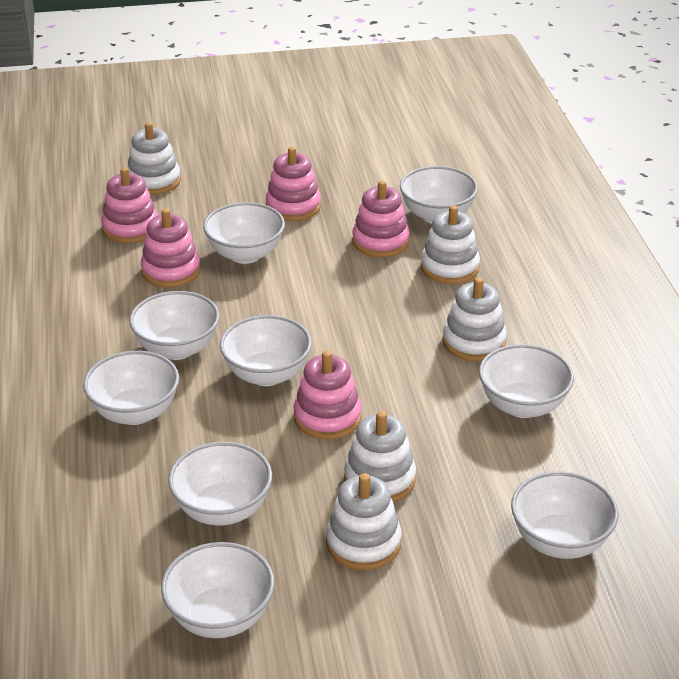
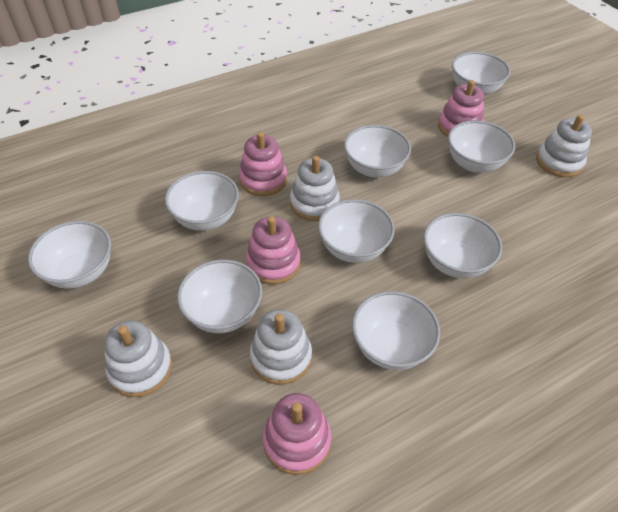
pink stacking toy: 5 -> 4
white stacking toy: 5 -> 4

